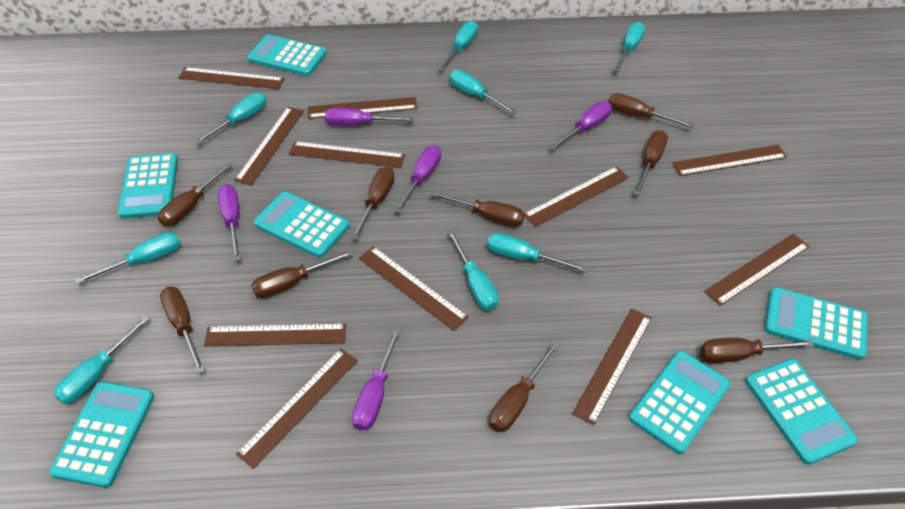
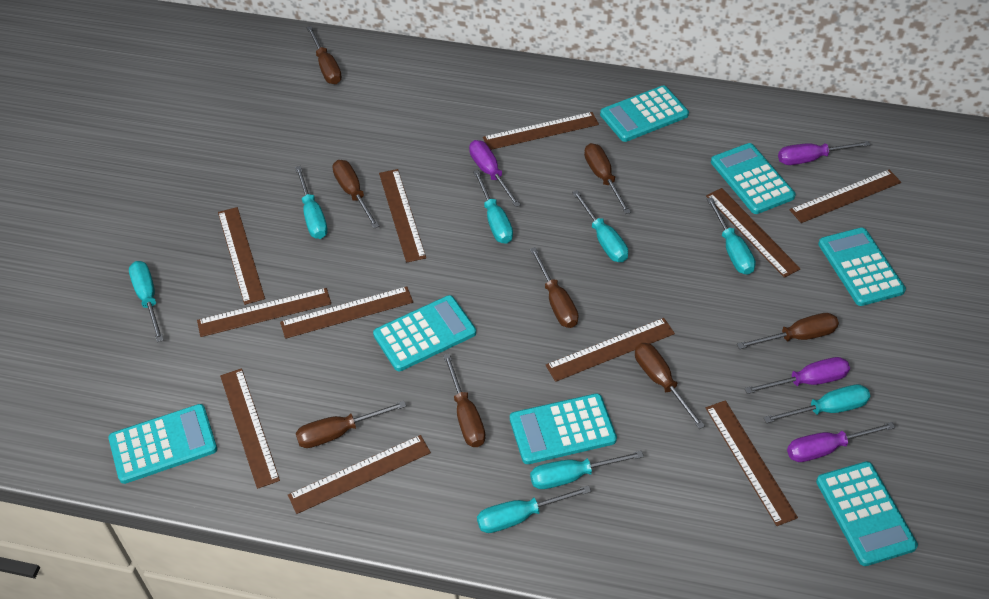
brown screwdriver: 9 -> 8
purple screwdriver: 5 -> 4

